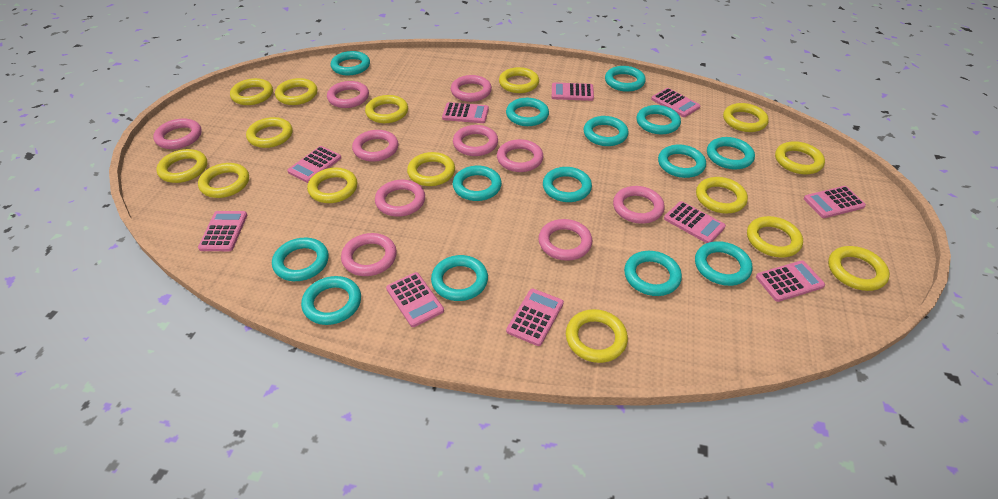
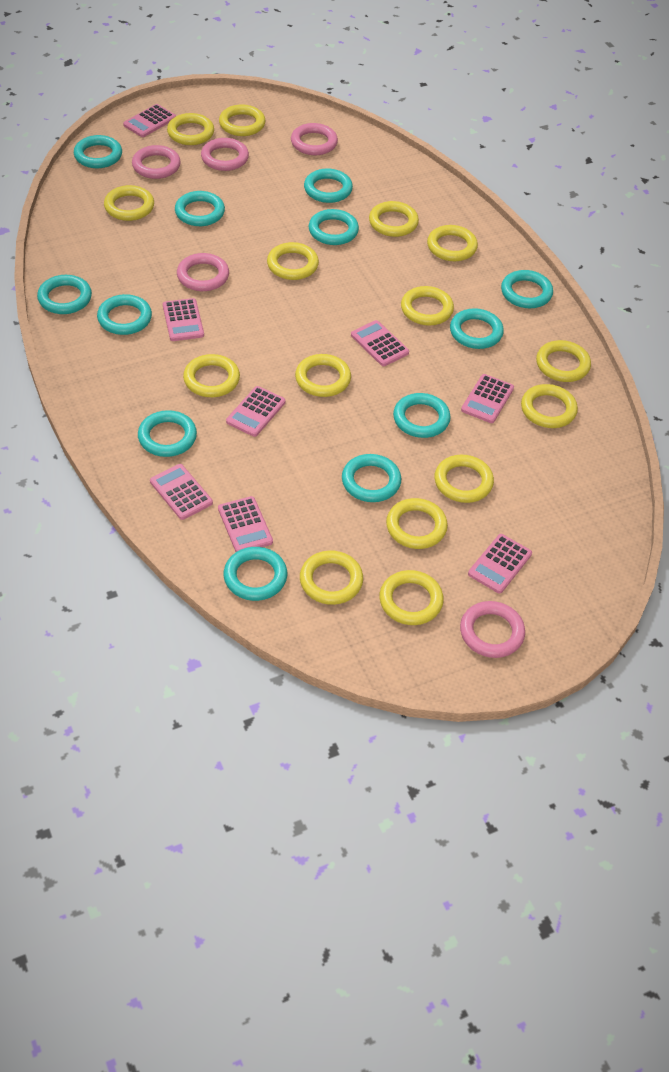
pink calculator: 10 -> 8
pink ring: 10 -> 5
turquoise ring: 14 -> 12

